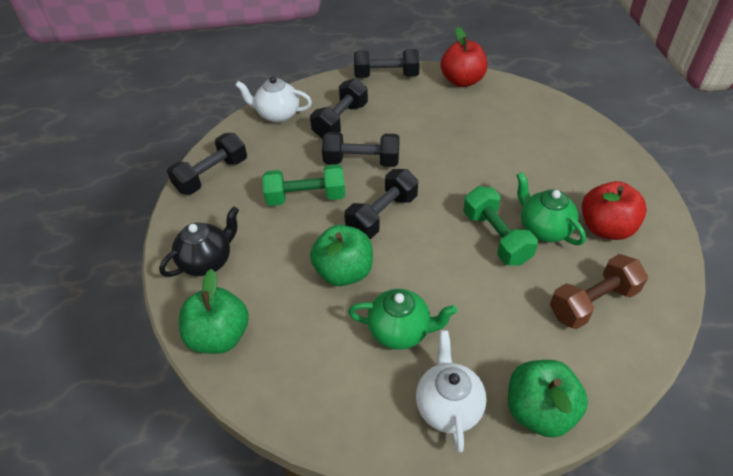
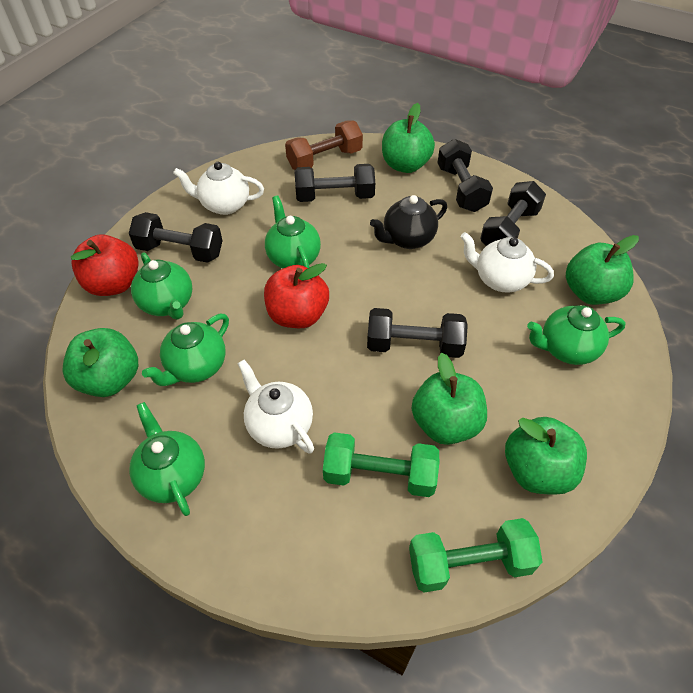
green apple: 3 -> 5
green teapot: 2 -> 5
white teapot: 2 -> 3

